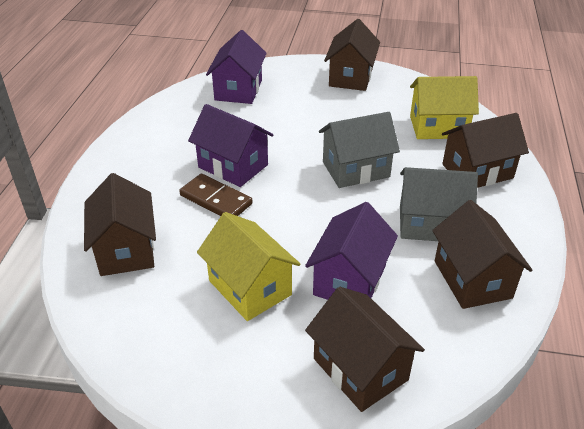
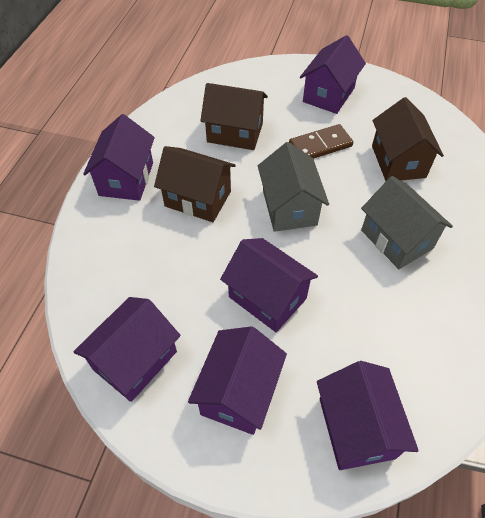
brown house: 5 -> 3
purple house: 3 -> 6
yellow house: 2 -> 0

